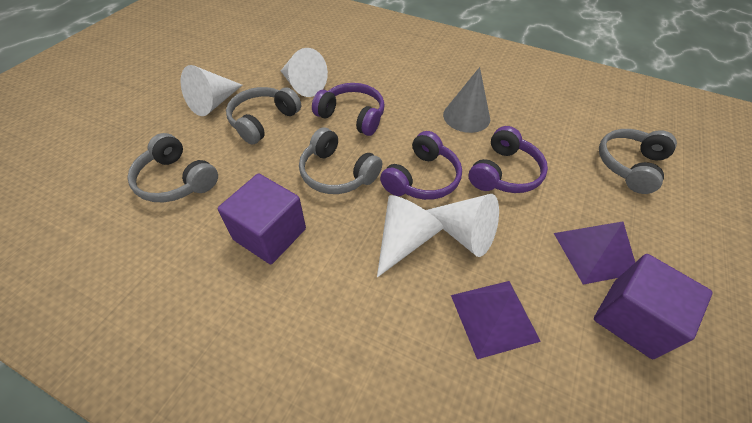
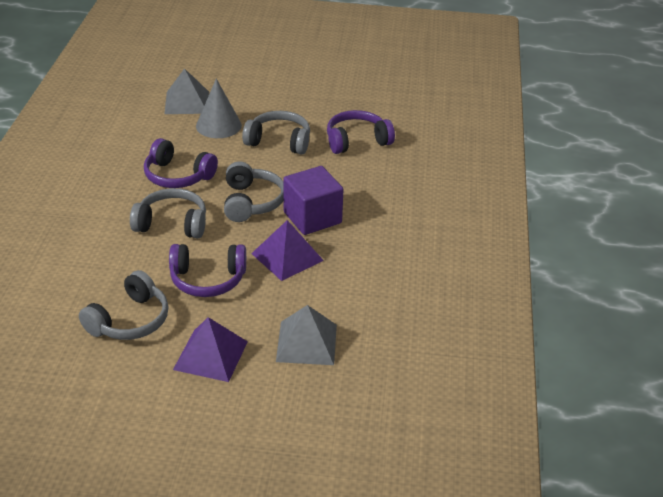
grey pyramid: 0 -> 2
purple cube: 2 -> 1
white cone: 4 -> 0

